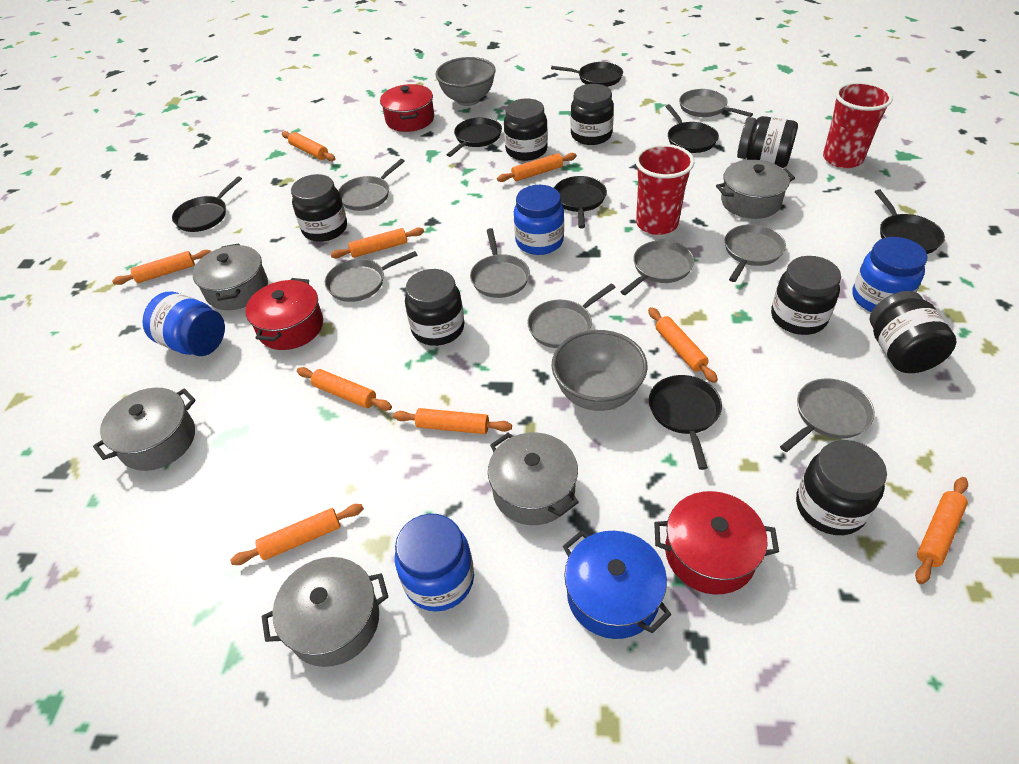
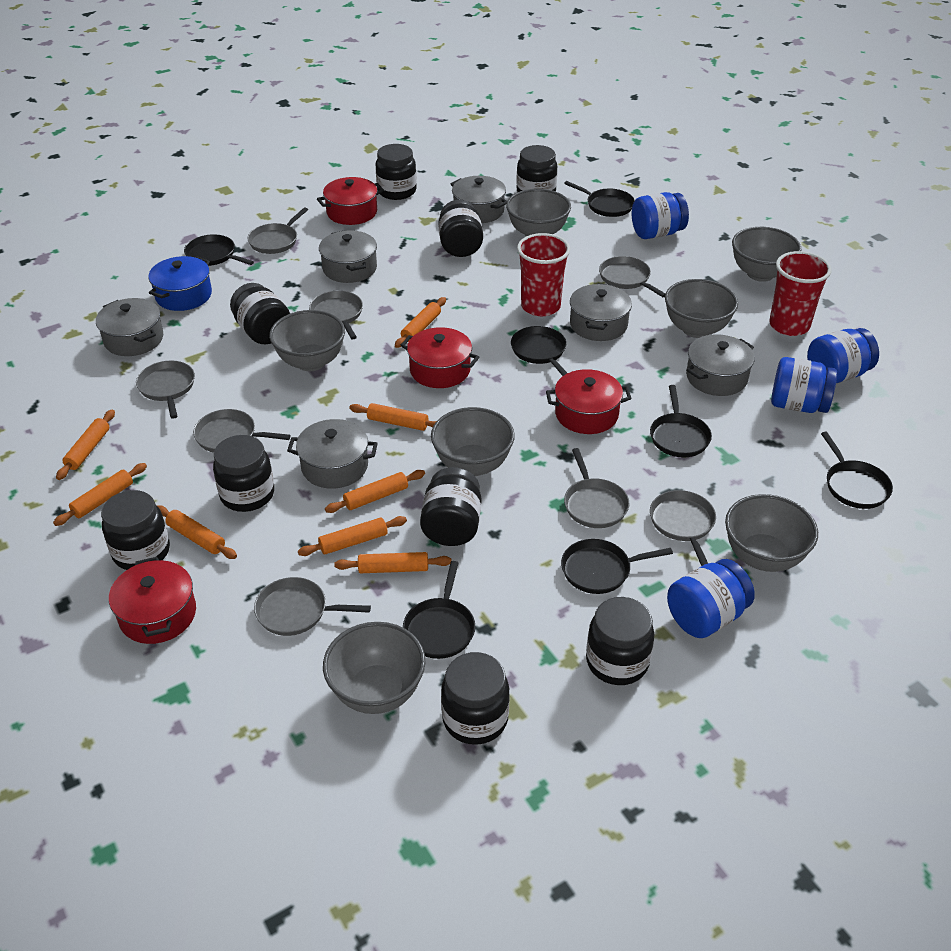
black jar: 8 -> 9
grey bowl: 2 -> 7
grey pot: 5 -> 6
orange rolling pin: 9 -> 8
red pot: 3 -> 4

